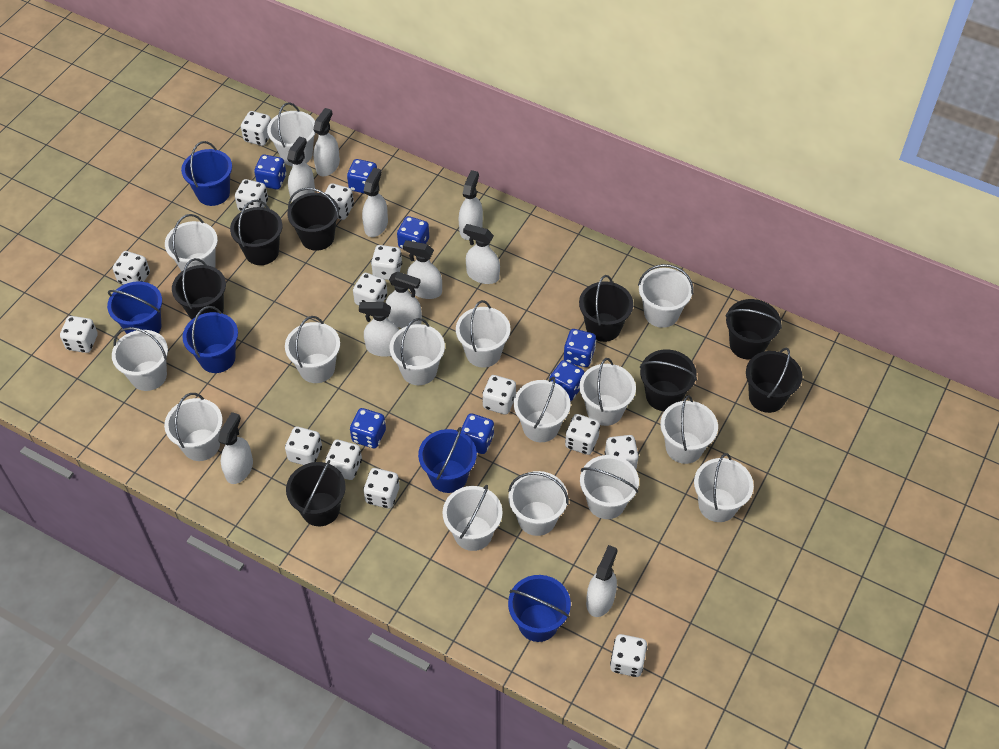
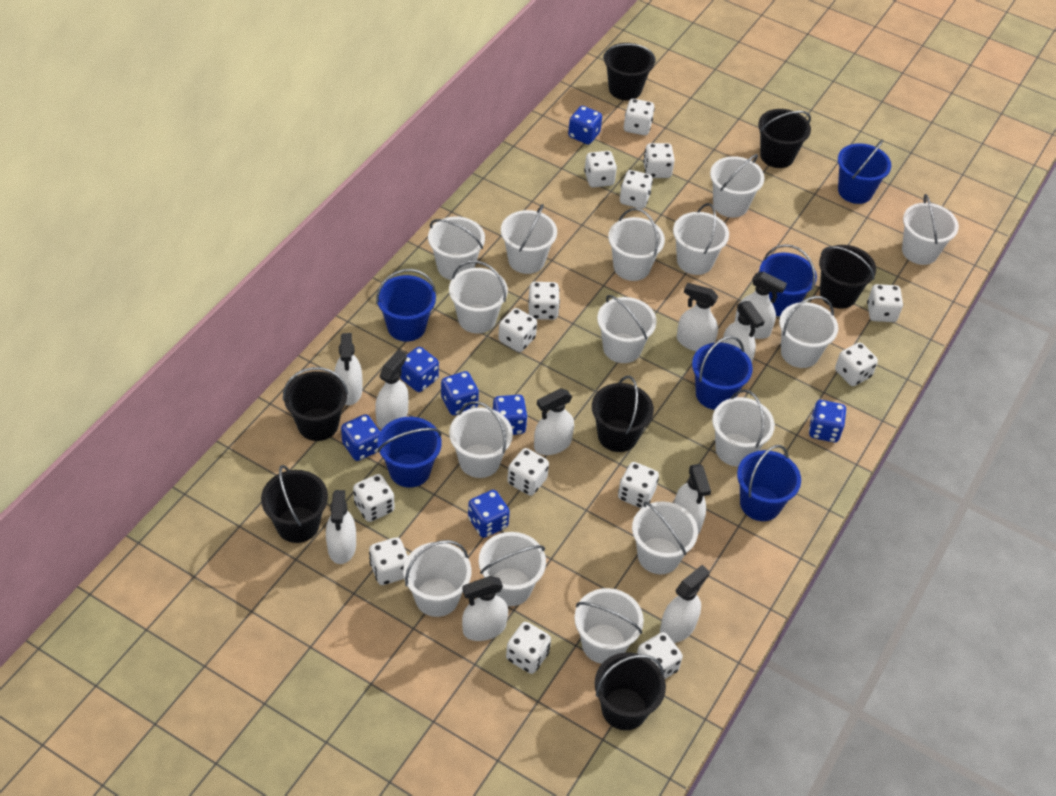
black bucket: 8 -> 7
blue bucket: 5 -> 6

